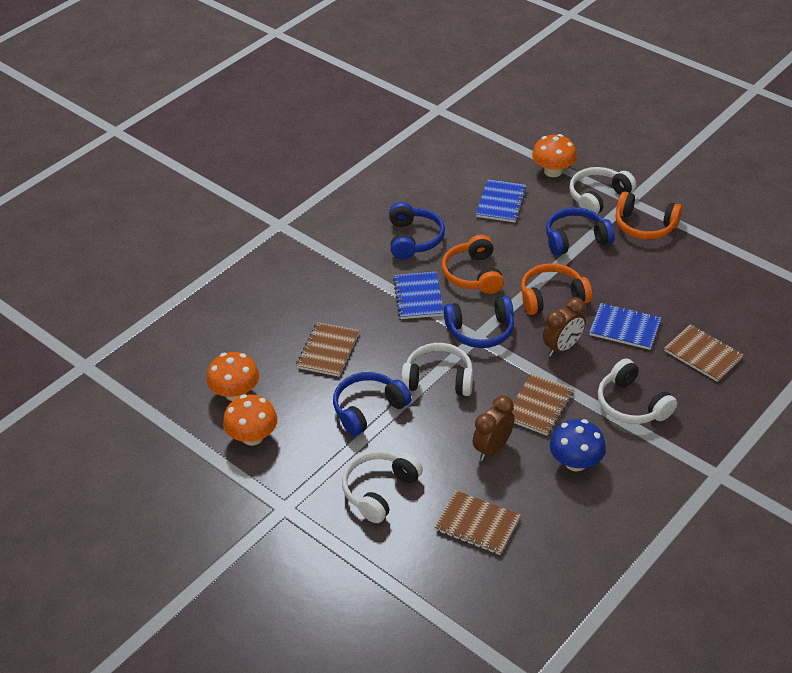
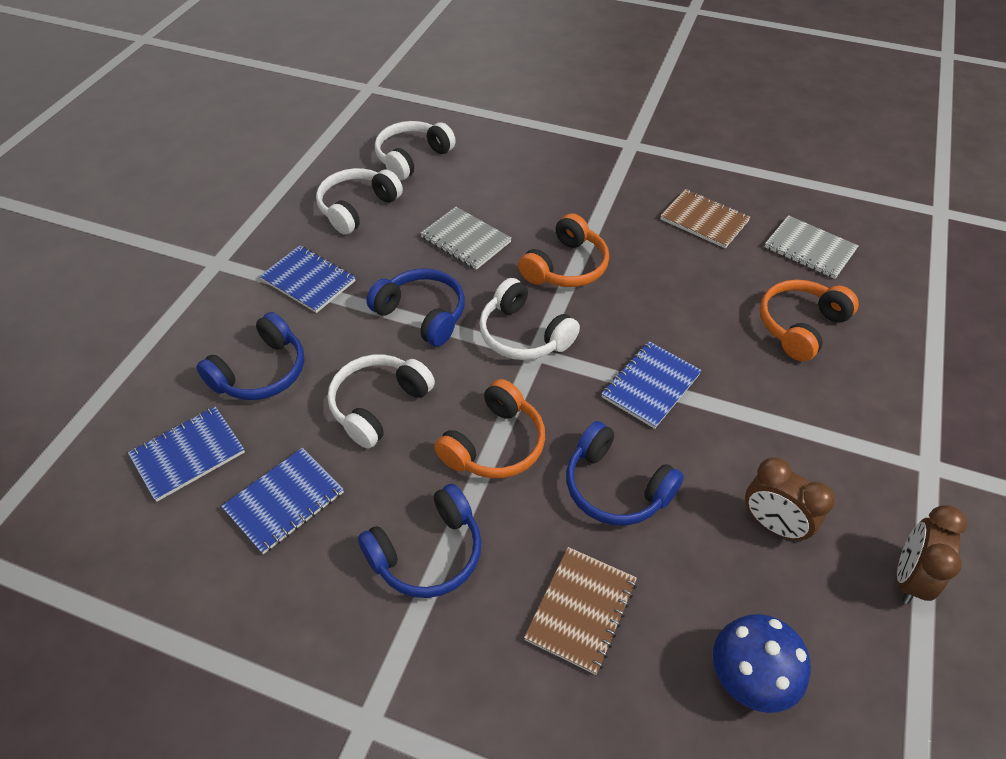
blue notebook: 3 -> 4
brown notebook: 4 -> 2
grey notebook: 0 -> 2
orange mushroom: 3 -> 0

